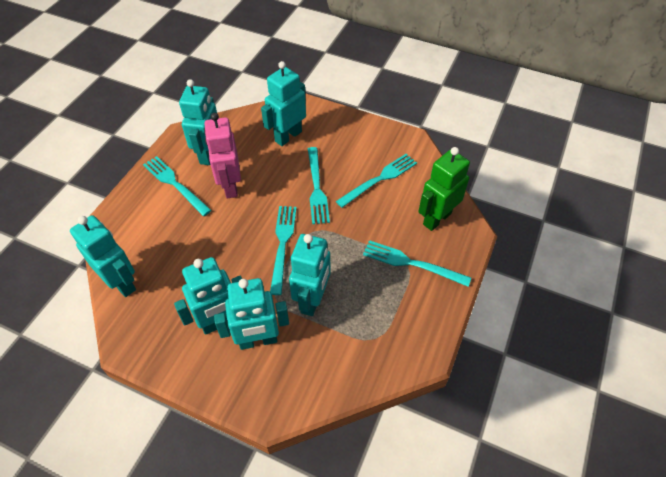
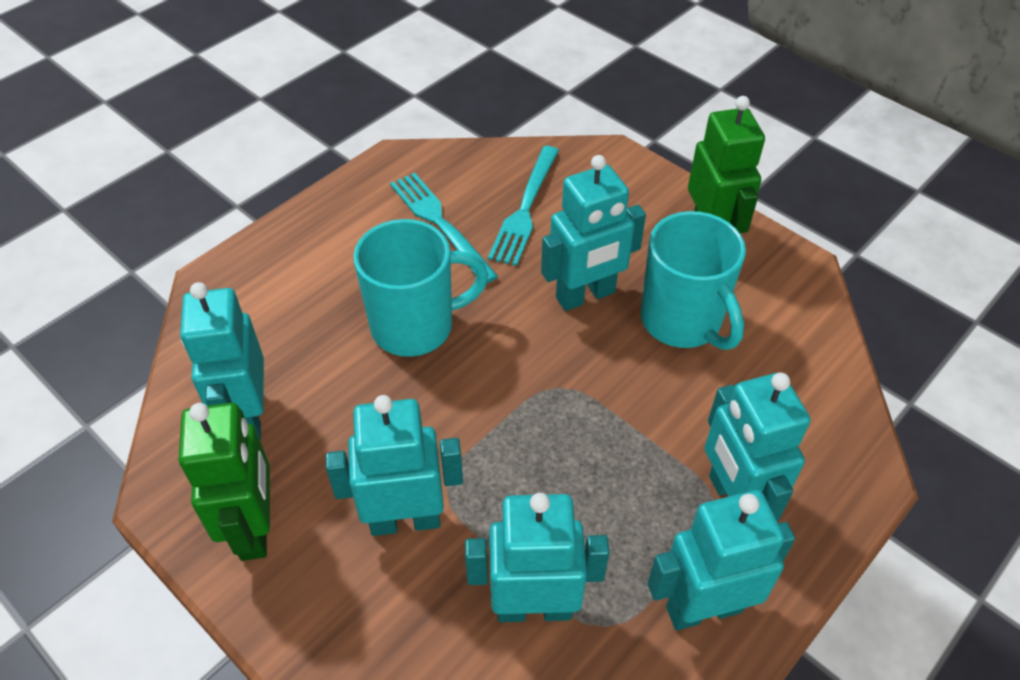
green robot: 1 -> 2
pink robot: 1 -> 0
turquoise fork: 5 -> 2
turquoise mug: 0 -> 2

